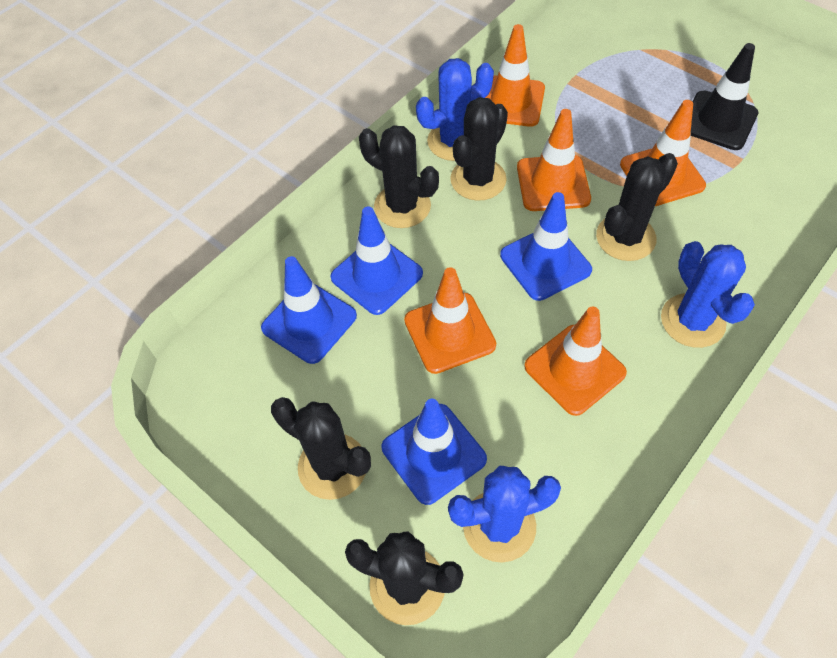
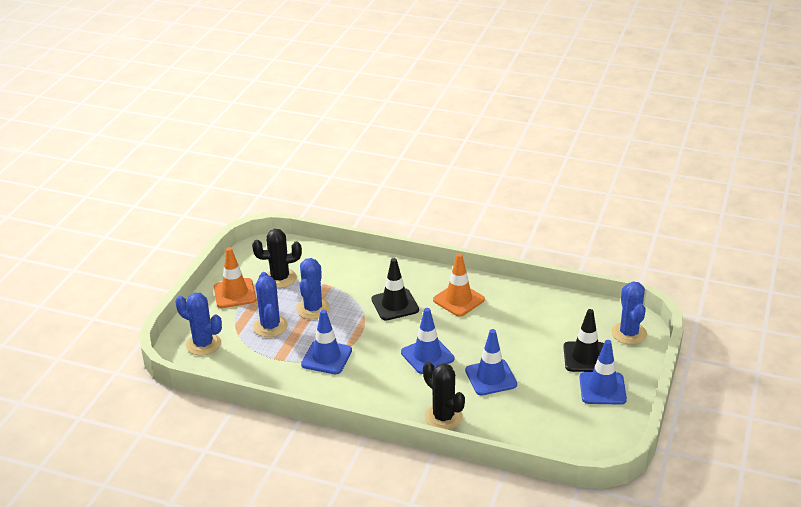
black cactus: 5 -> 2
black traffic cone: 1 -> 2
blue cactus: 3 -> 4
orange traffic cone: 5 -> 2

